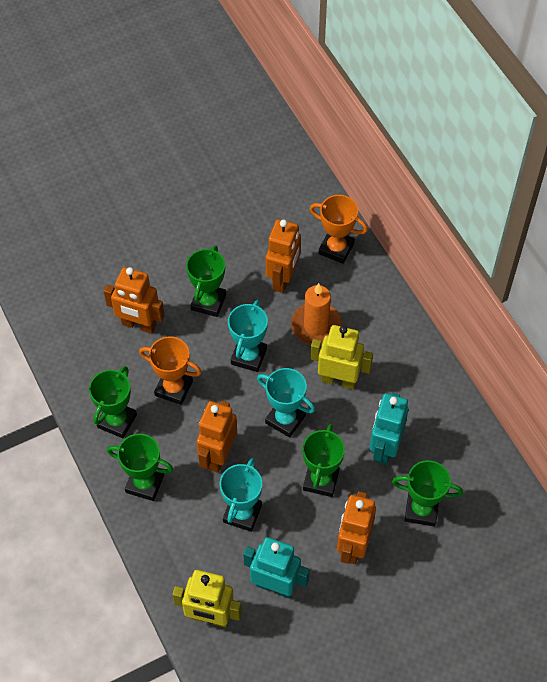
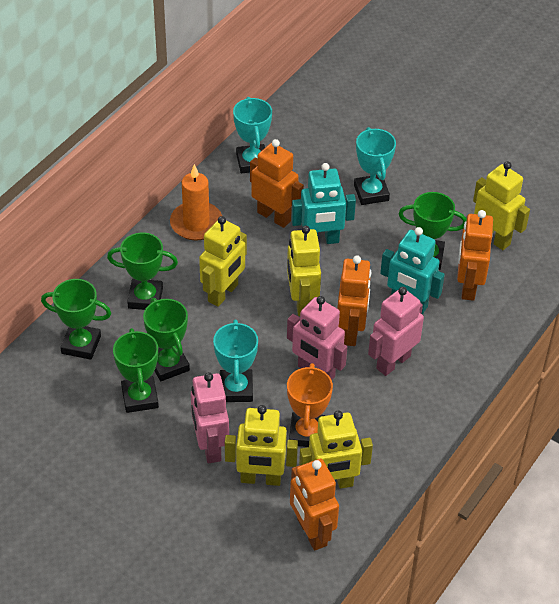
orange trophy: 2 -> 1
pink robot: 0 -> 3
yellow robot: 2 -> 5

